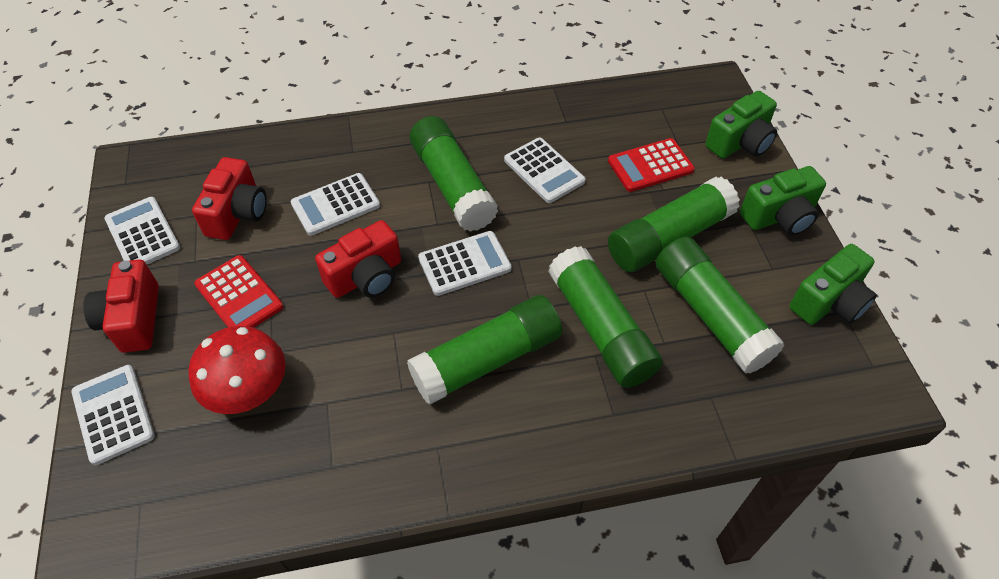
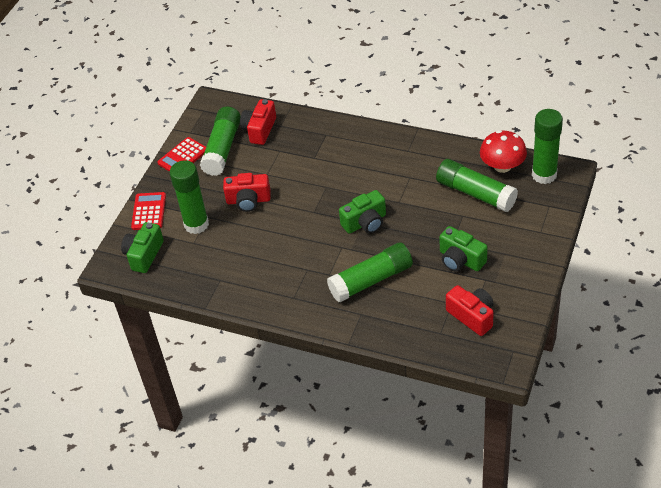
white calculator: 5 -> 0

